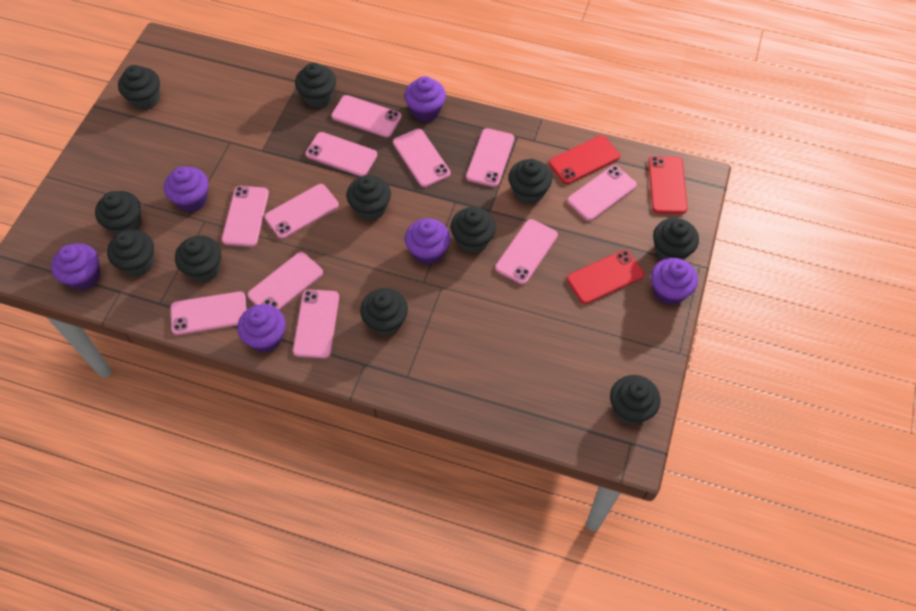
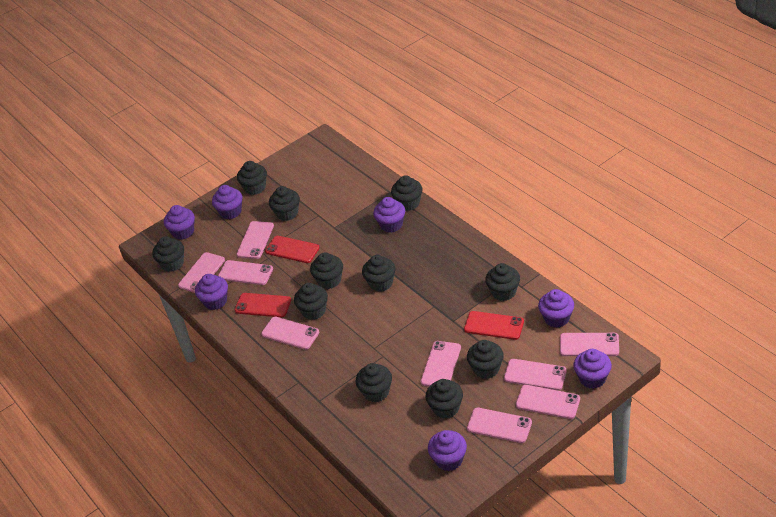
pink phone: 11 -> 9
purple cupcake: 6 -> 7

